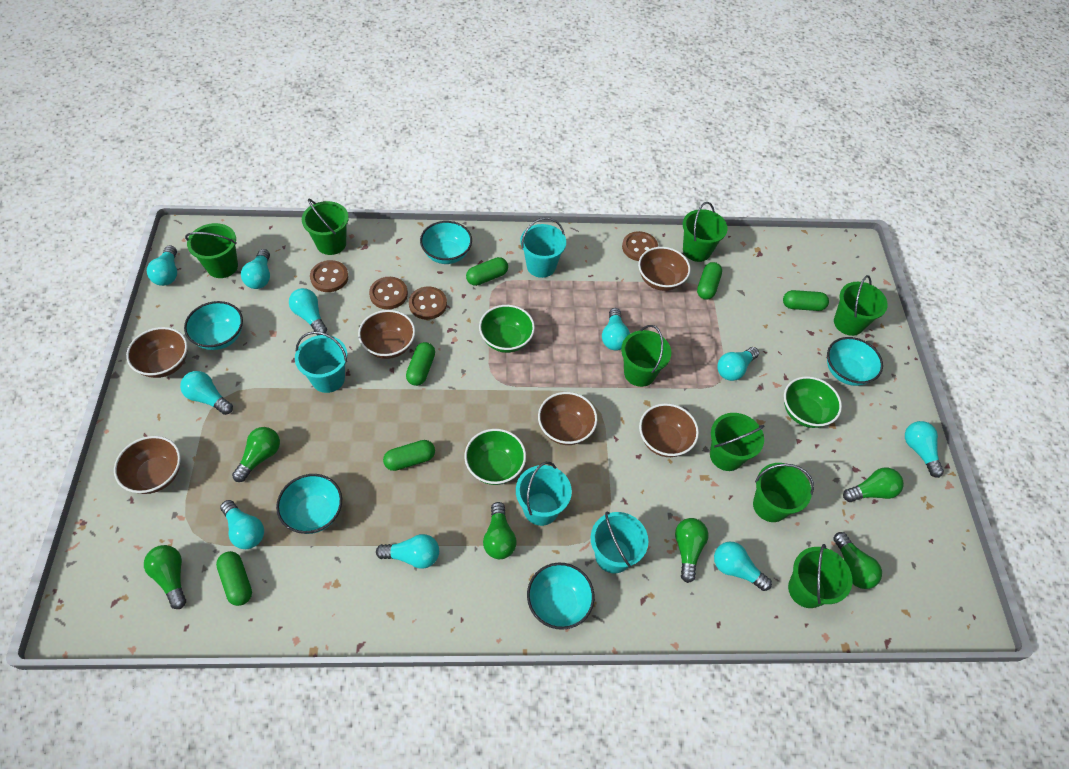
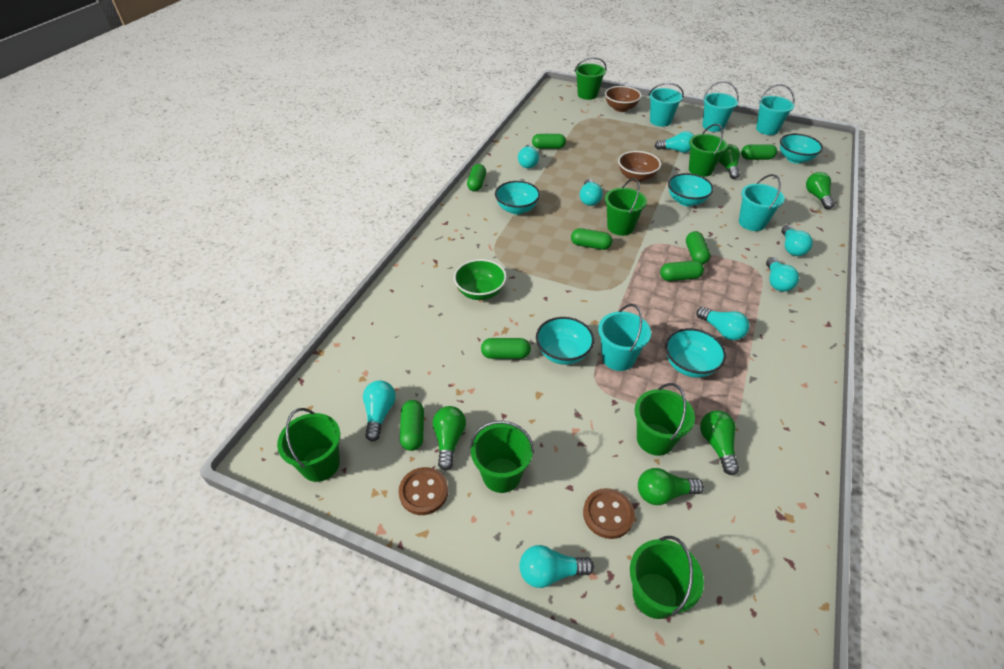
brown bowl: 6 -> 2
brown button: 4 -> 2
green bowl: 3 -> 1
green bucket: 8 -> 7
green capsule: 6 -> 8
green light bulb: 6 -> 5
turquoise bucket: 4 -> 5
turquoise light bulb: 10 -> 8

